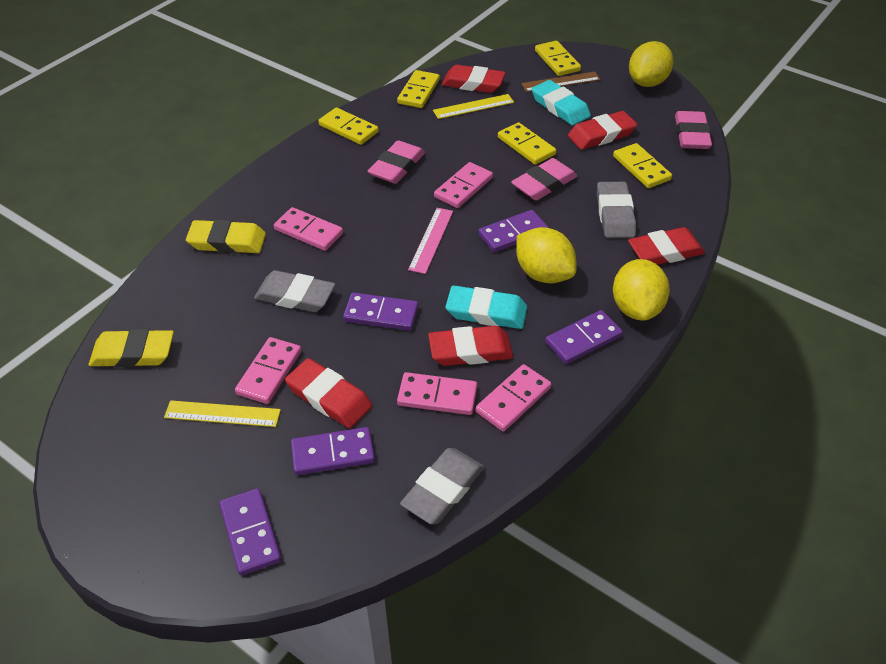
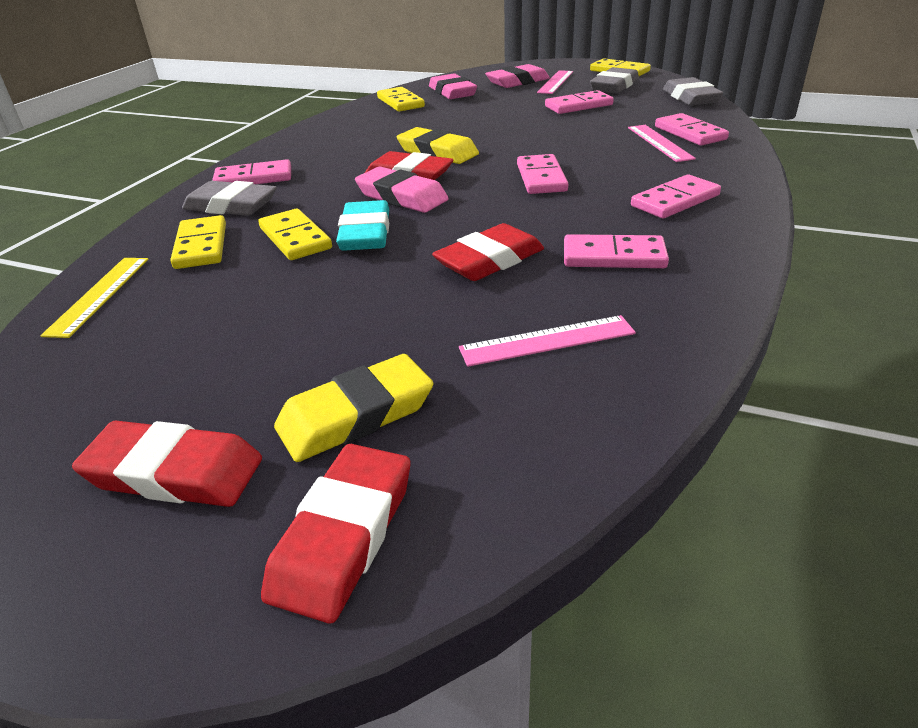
brown ruler: 1 -> 0
pink domino: 5 -> 6
pink ruler: 1 -> 3
purple domino: 5 -> 0
red eraser: 5 -> 4
turquoise eraser: 2 -> 1
yellow domino: 5 -> 4
yellow lemon: 3 -> 0
yellow ruler: 2 -> 1

